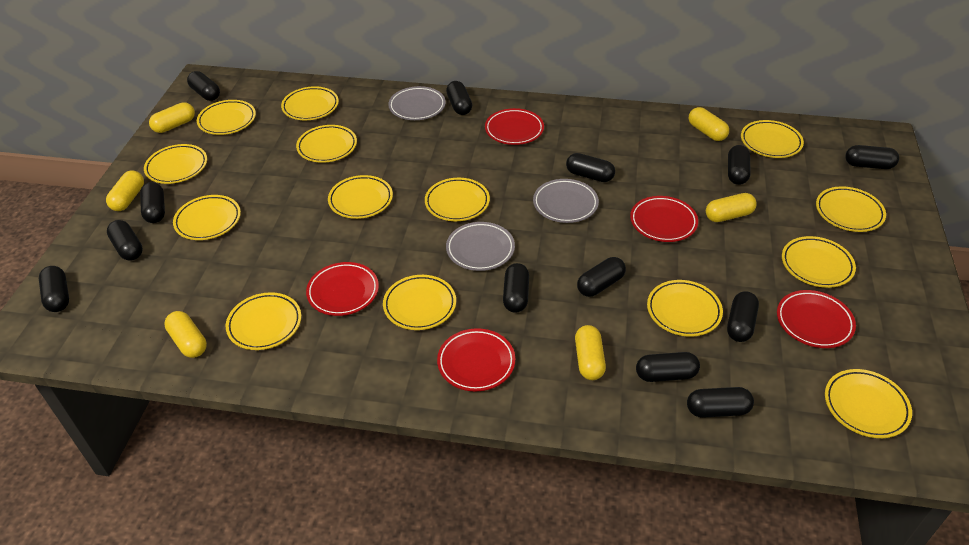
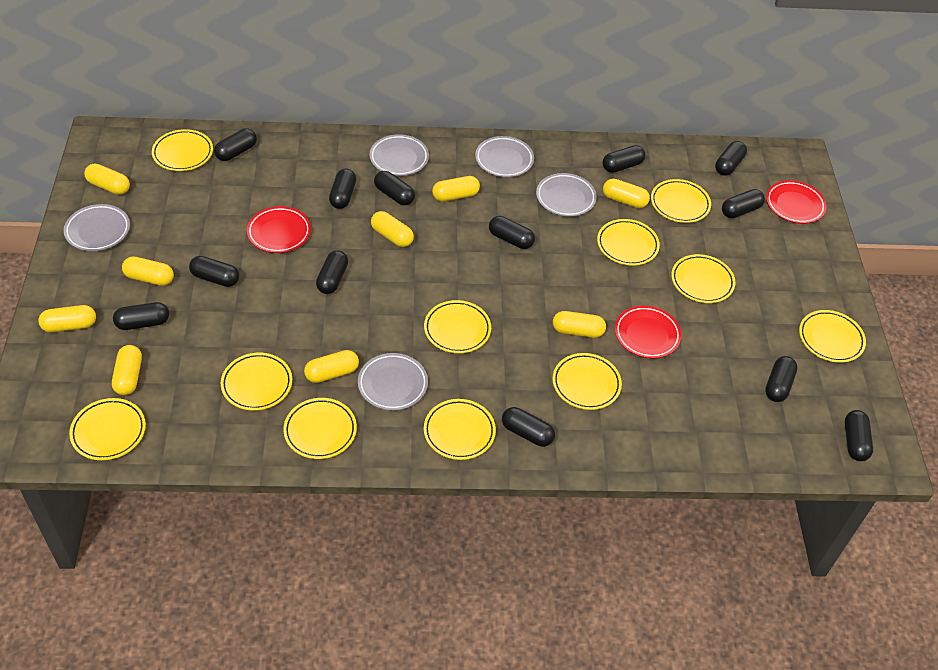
grey plate: 3 -> 5
red plate: 5 -> 3
yellow capsule: 6 -> 9
yellow plate: 14 -> 11

